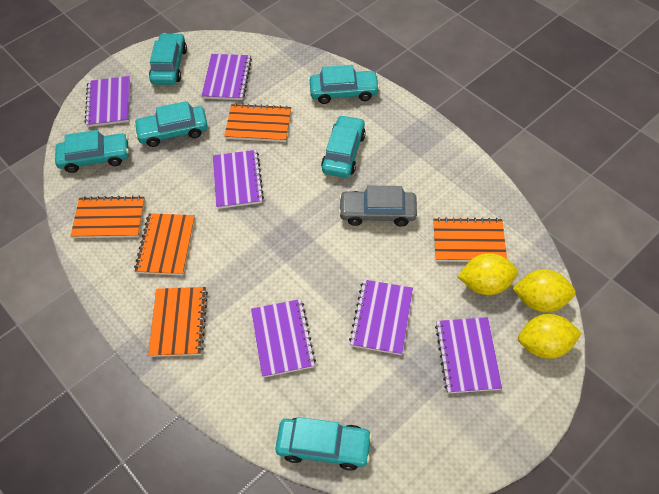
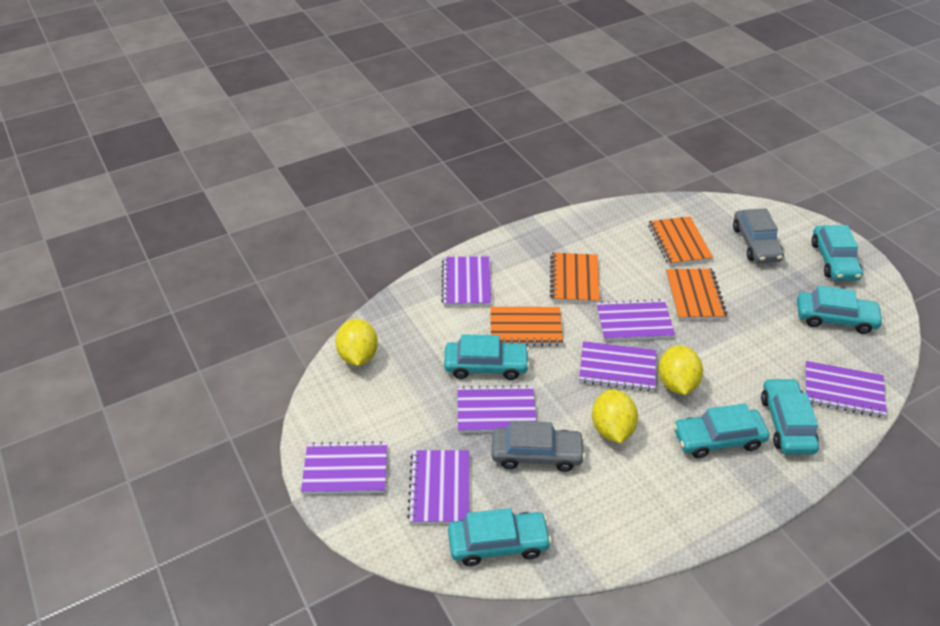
grey car: 1 -> 2
orange notebook: 5 -> 4
purple notebook: 6 -> 7

